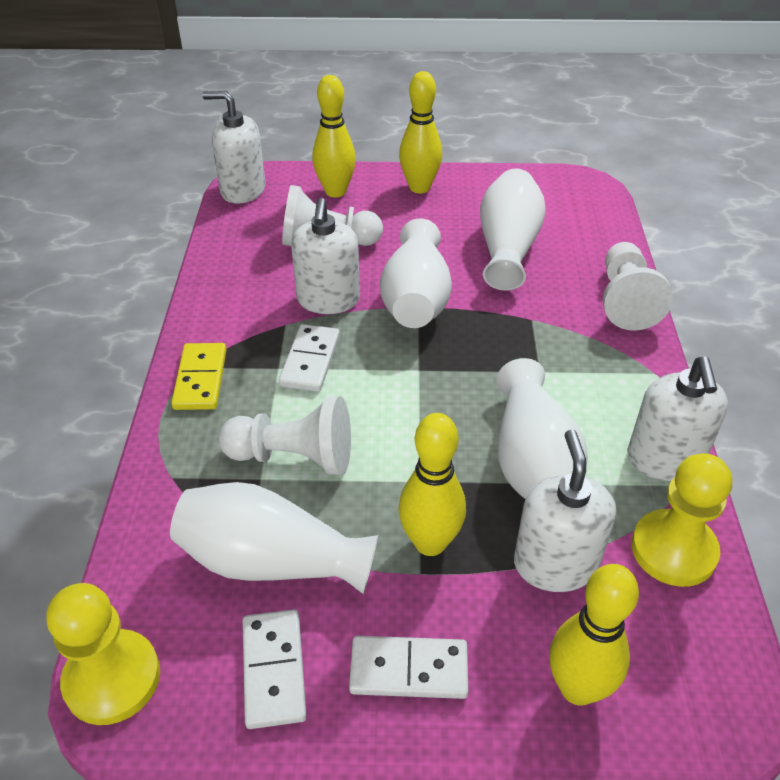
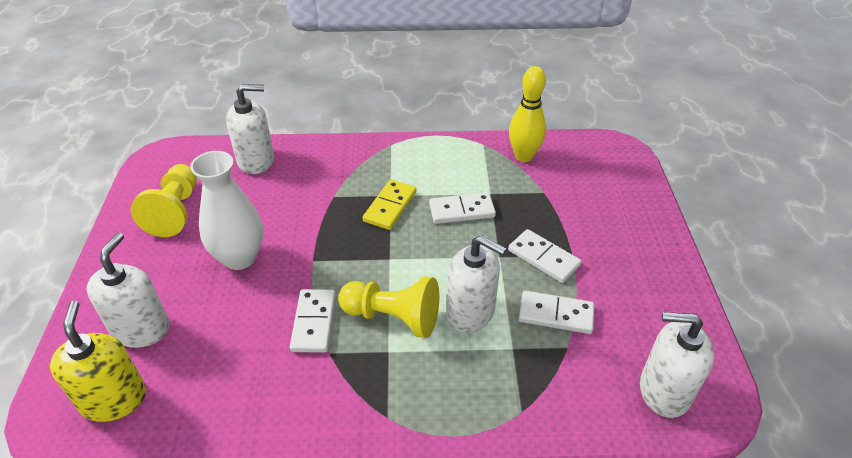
white domino: 3 -> 4
white pawn: 3 -> 0
white vase: 4 -> 1
yellow bowling pin: 4 -> 1
yellow soap dispenser: 0 -> 1

